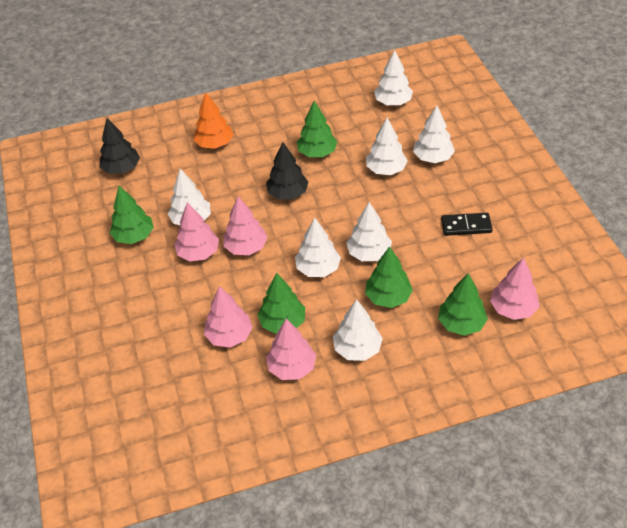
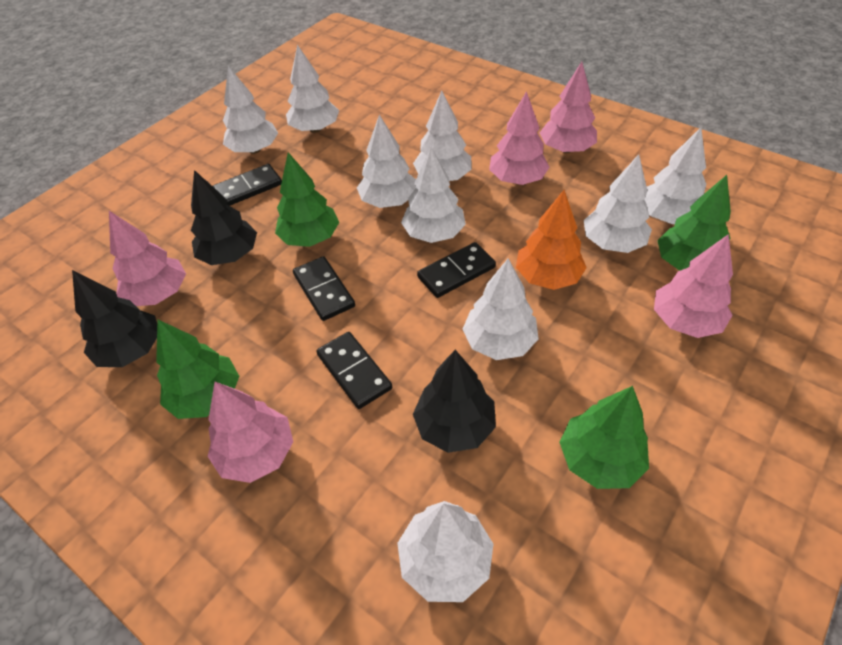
black domino: 1 -> 4
black tree: 2 -> 3
green tree: 5 -> 4
white tree: 7 -> 9

